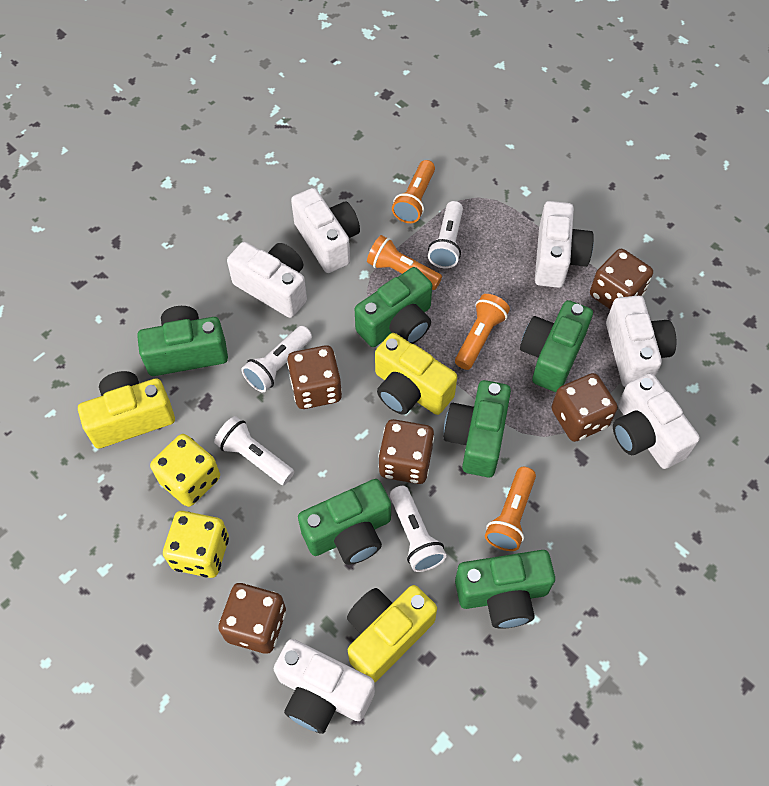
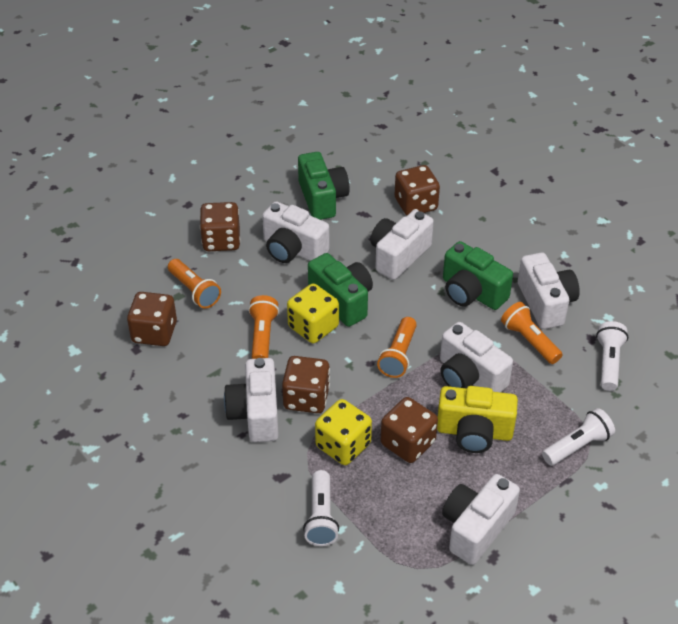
green camera: 6 -> 3
white flashlight: 4 -> 3
yellow camera: 3 -> 1

